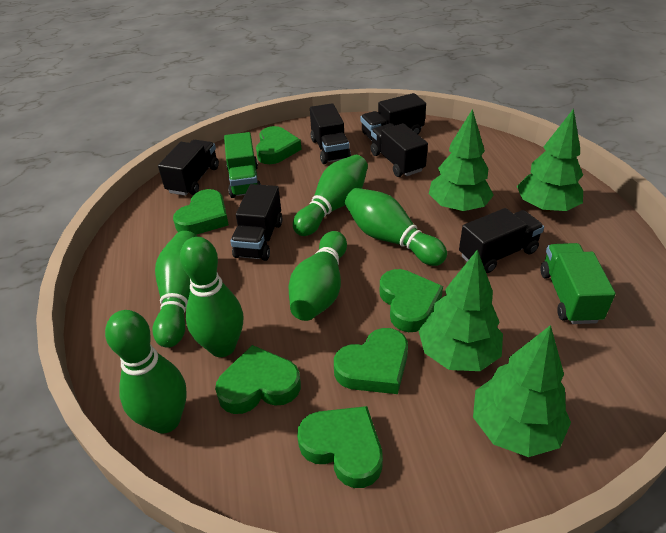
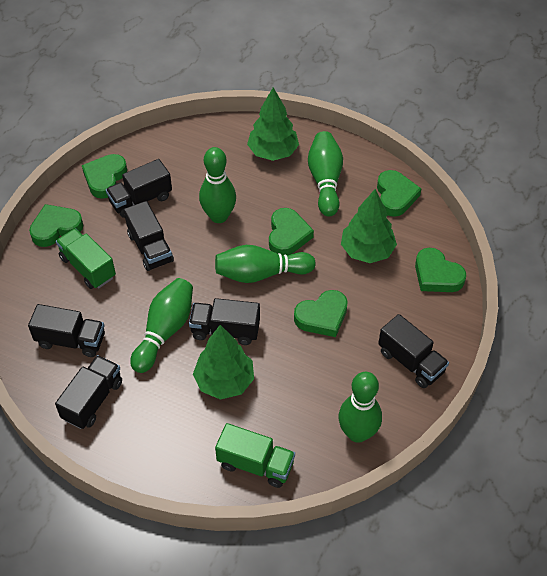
green bowling pin: 6 -> 5
green tree: 4 -> 3

